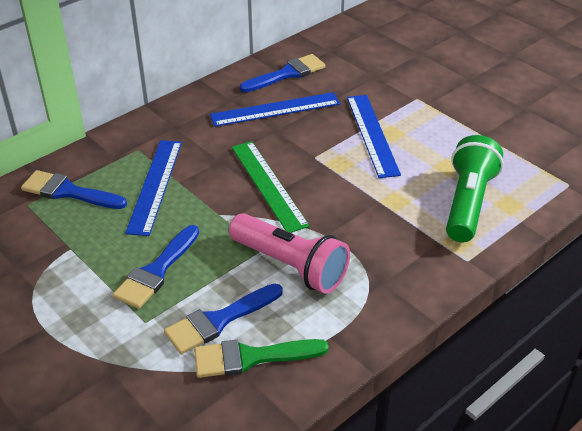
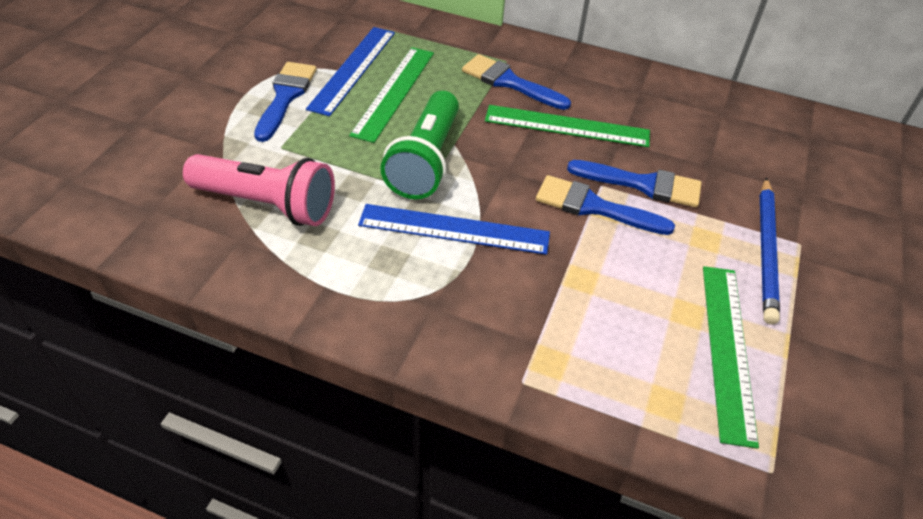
blue pencil: 0 -> 1
blue ruler: 3 -> 2
green brush: 1 -> 0
green ruler: 1 -> 3

